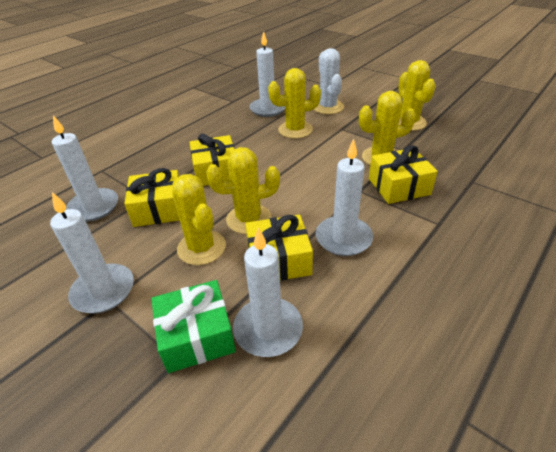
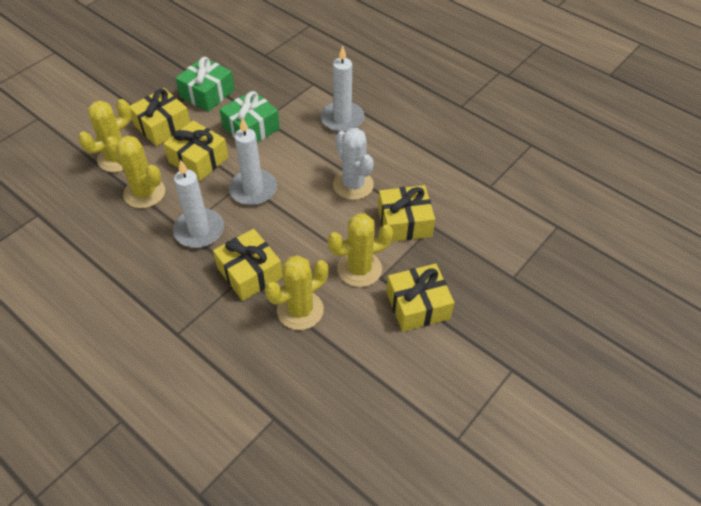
green gift: 1 -> 2
white candle: 5 -> 3
yellow cactus: 5 -> 4
yellow gift: 4 -> 5

